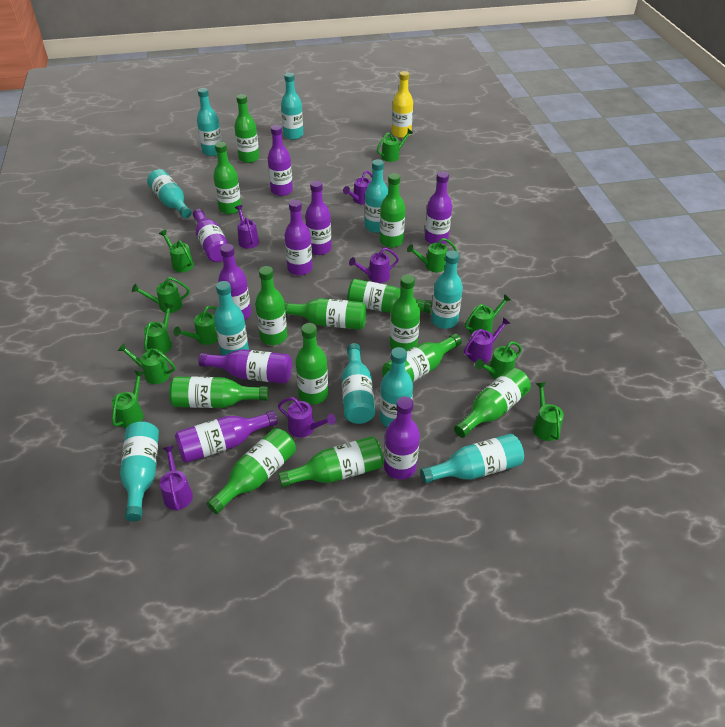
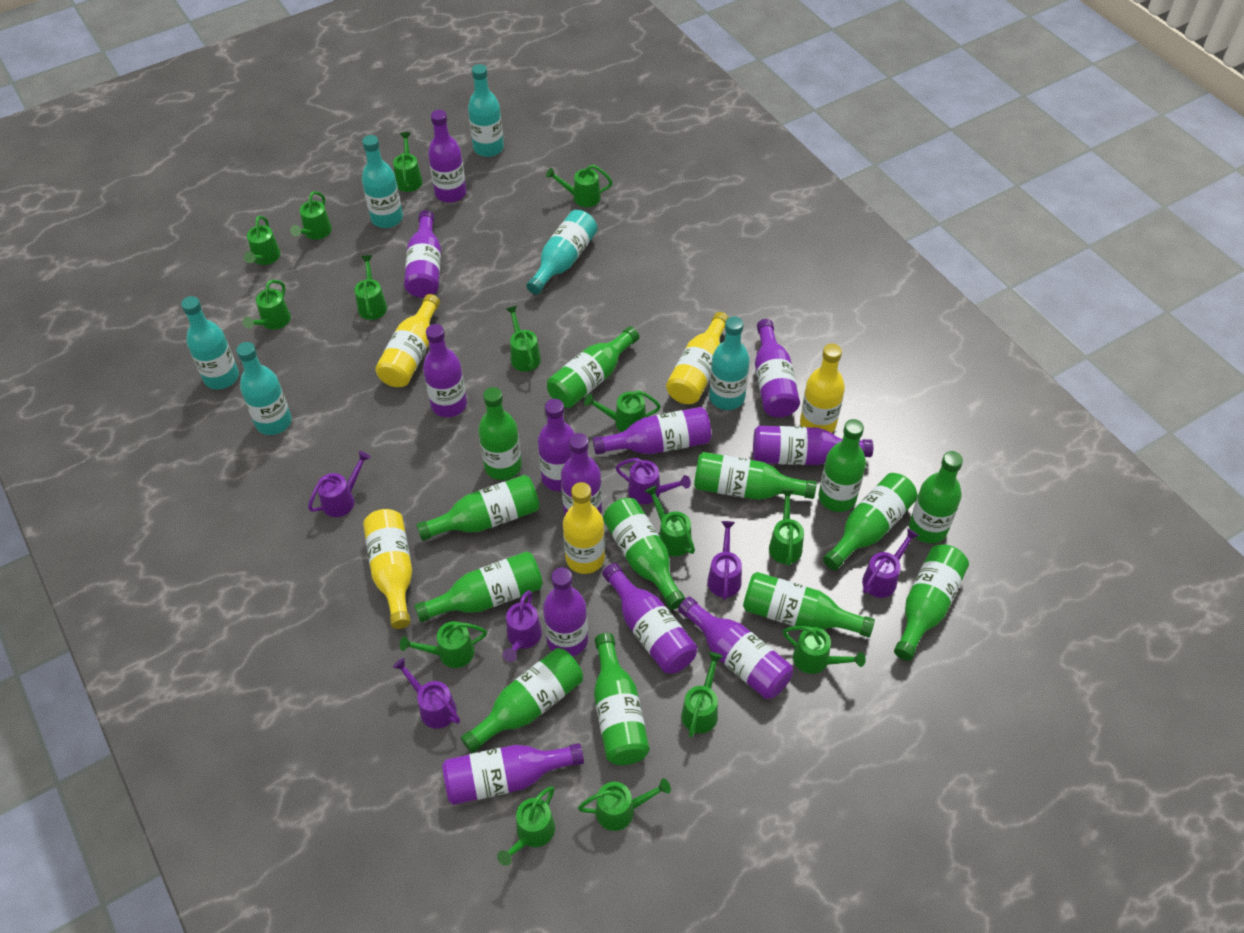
green watering can: 11 -> 15
purple bottle: 9 -> 12
turquoise bottle: 10 -> 6
yellow bottle: 1 -> 5

